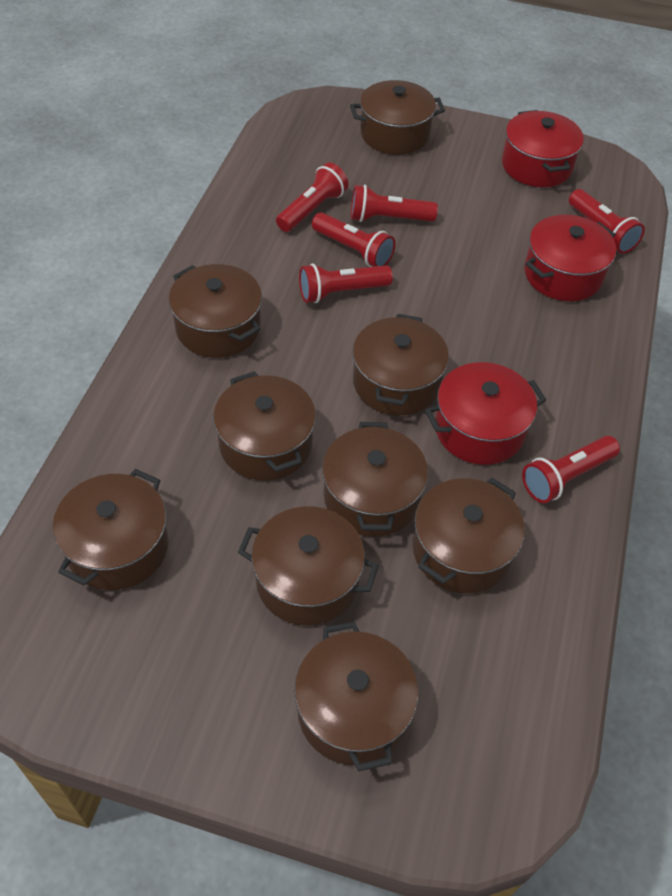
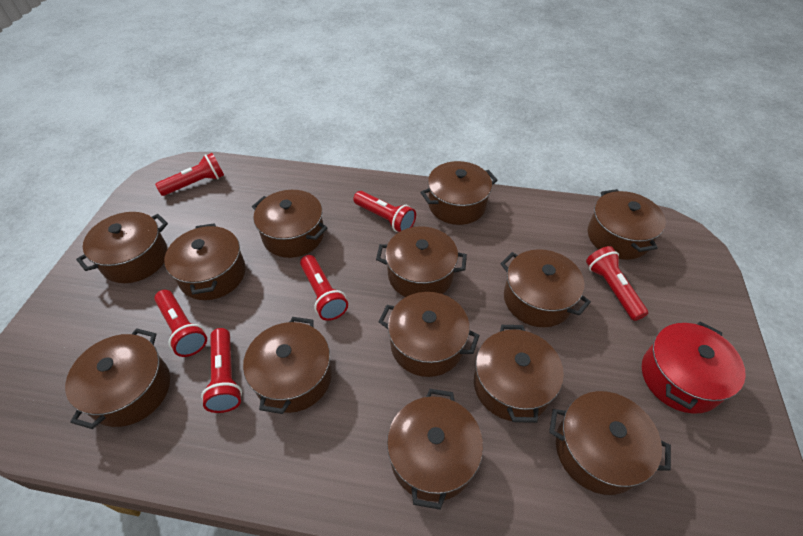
brown pot: 9 -> 13
red pot: 3 -> 1

